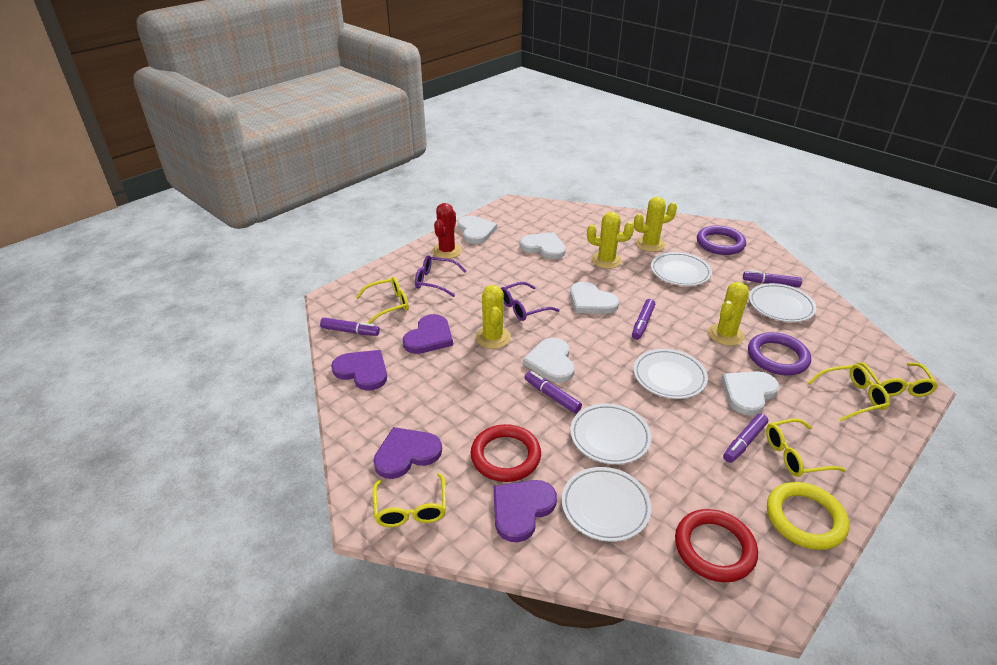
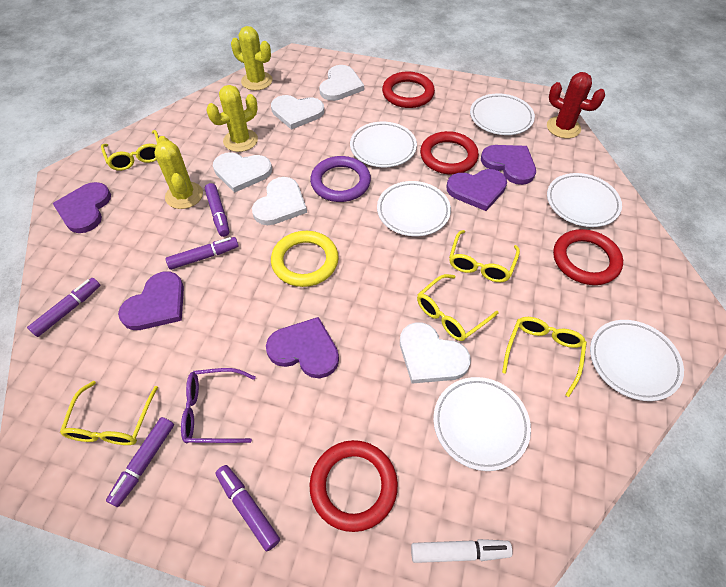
purple glasses: 2 -> 1
purple heart: 4 -> 5
purple ring: 2 -> 1
red ring: 2 -> 4
white marker: 0 -> 1
white plate: 5 -> 6
yellow cactus: 4 -> 3

